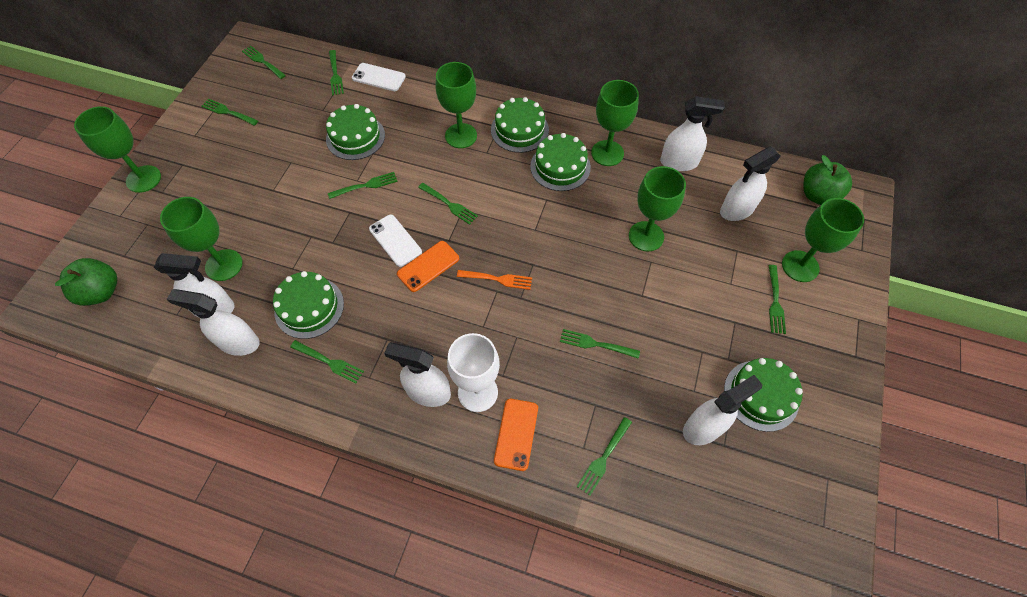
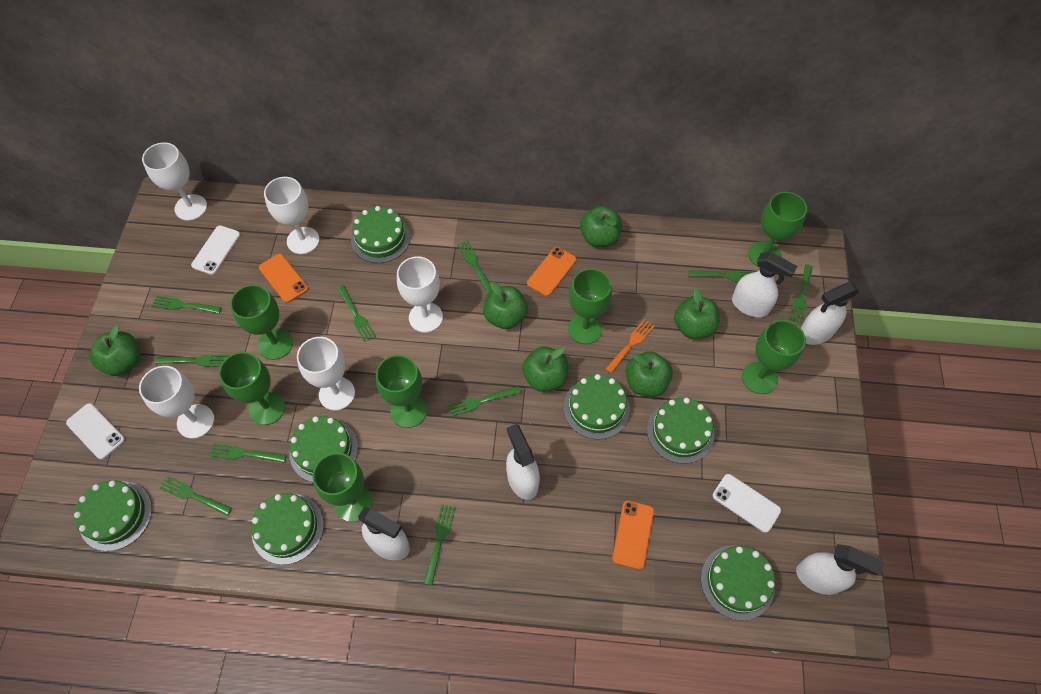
green apple: 2 -> 6
green cake: 5 -> 7
green fork: 9 -> 10
green goblet: 6 -> 7
orange phone: 2 -> 3
white goblet: 1 -> 5
white phone: 2 -> 3
white spray bottle: 6 -> 5

